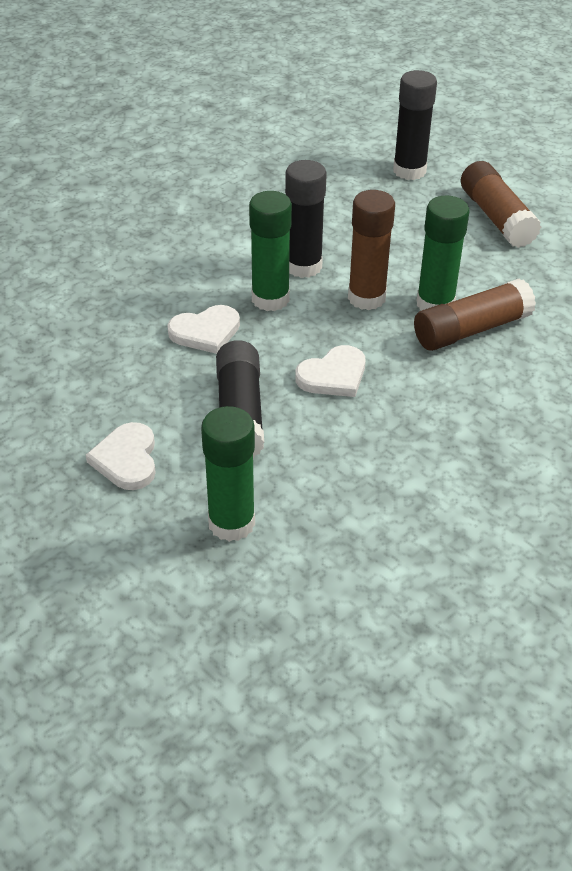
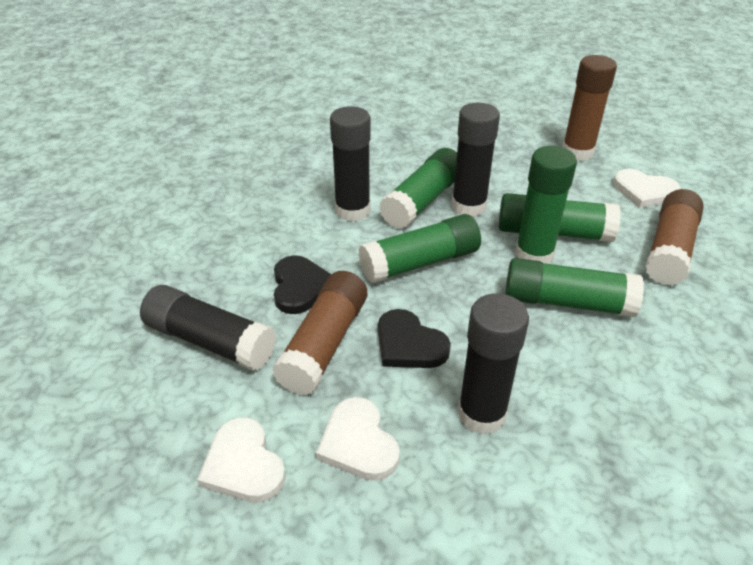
black glue stick: 3 -> 4
black heart: 0 -> 2
green glue stick: 3 -> 5

